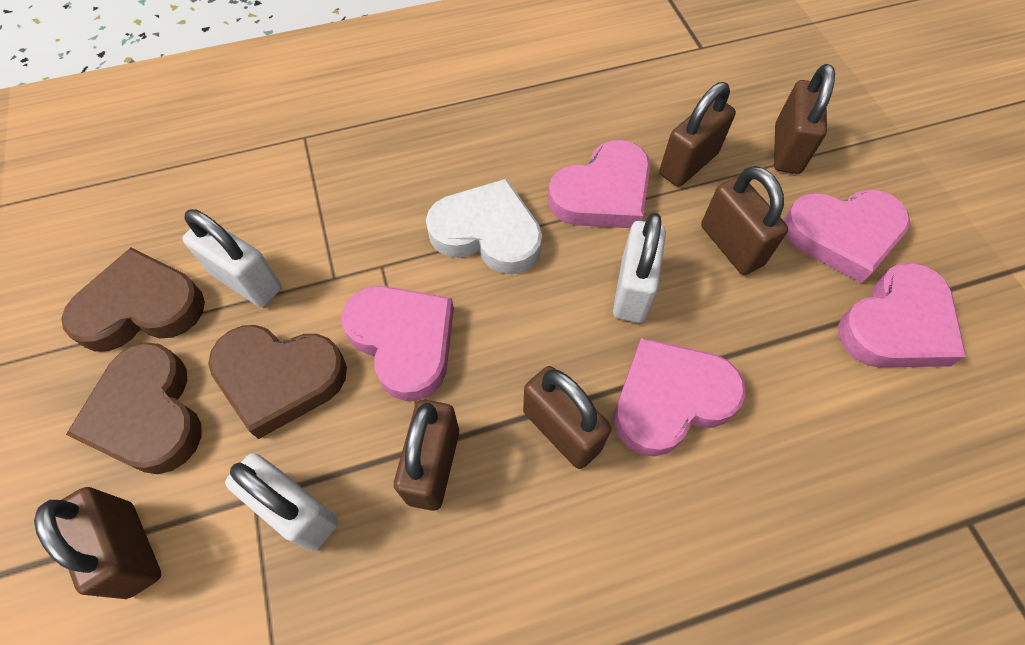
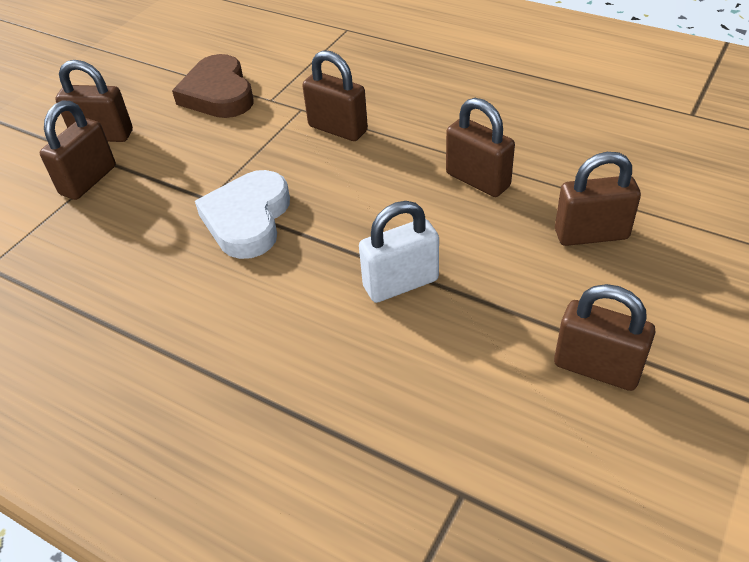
brown heart: 3 -> 1
pink heart: 5 -> 0
white padlock: 3 -> 1

